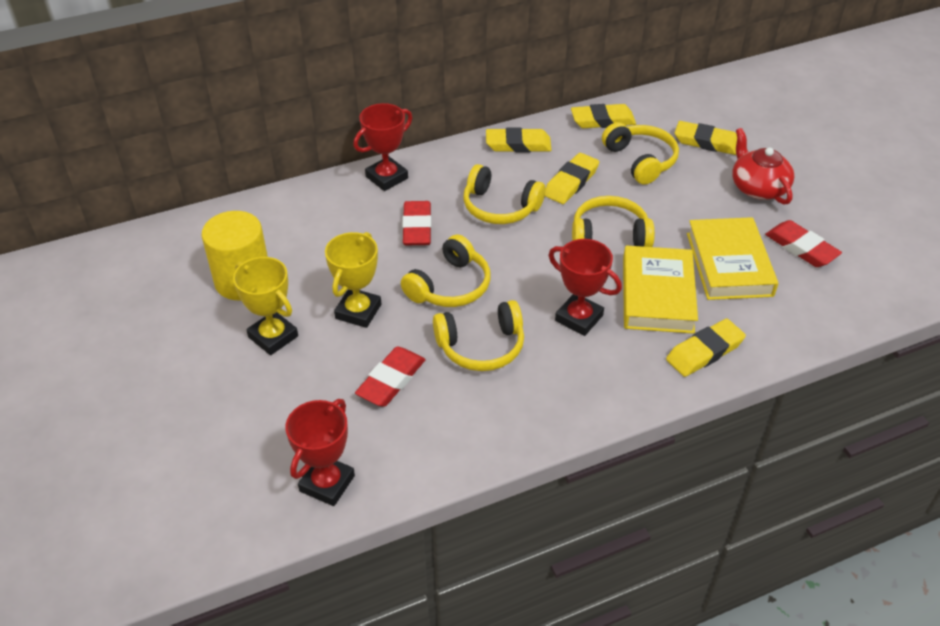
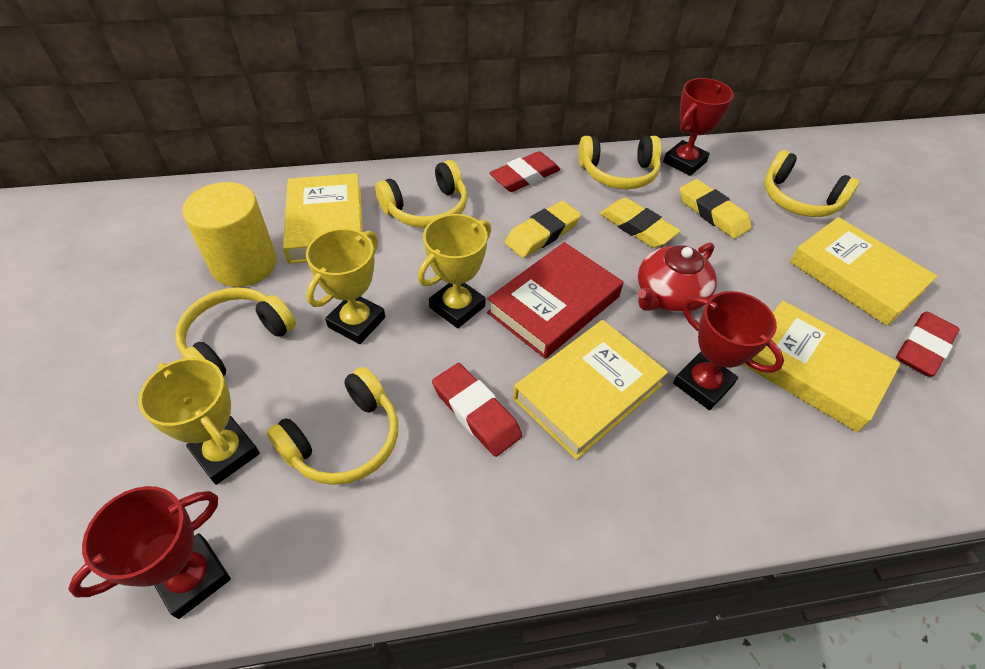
red book: 0 -> 1
yellow book: 2 -> 4
yellow eraser: 5 -> 3
yellow trophy: 2 -> 3

